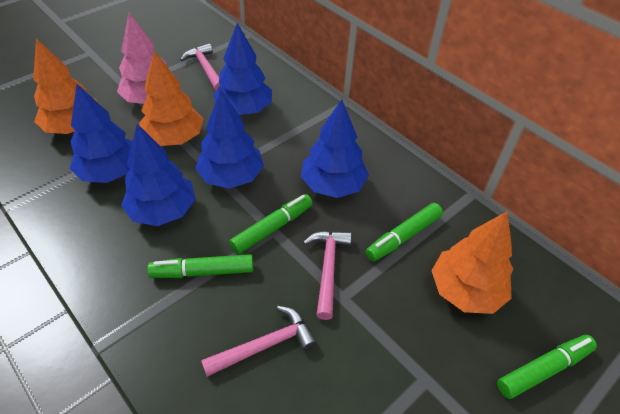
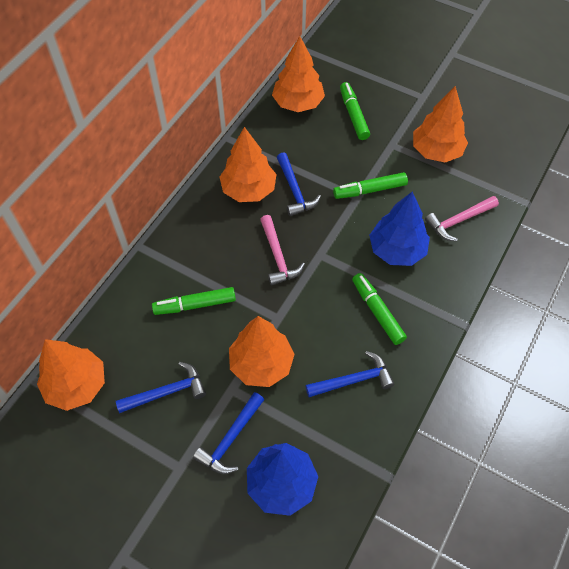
blue hammer: 0 -> 4
blue tree: 5 -> 2
orange tree: 3 -> 5
pink hammer: 3 -> 2
pink tree: 1 -> 0

